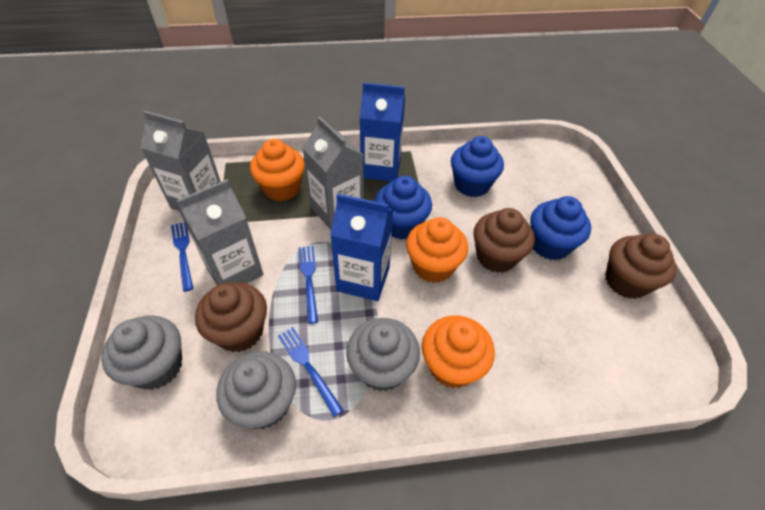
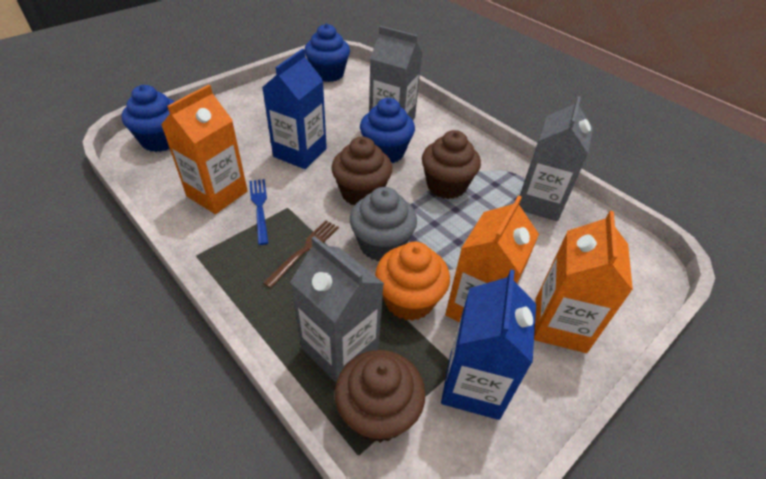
blue fork: 3 -> 1
brown fork: 0 -> 1
grey cupcake: 3 -> 1
orange carton: 0 -> 3
orange cupcake: 3 -> 1

